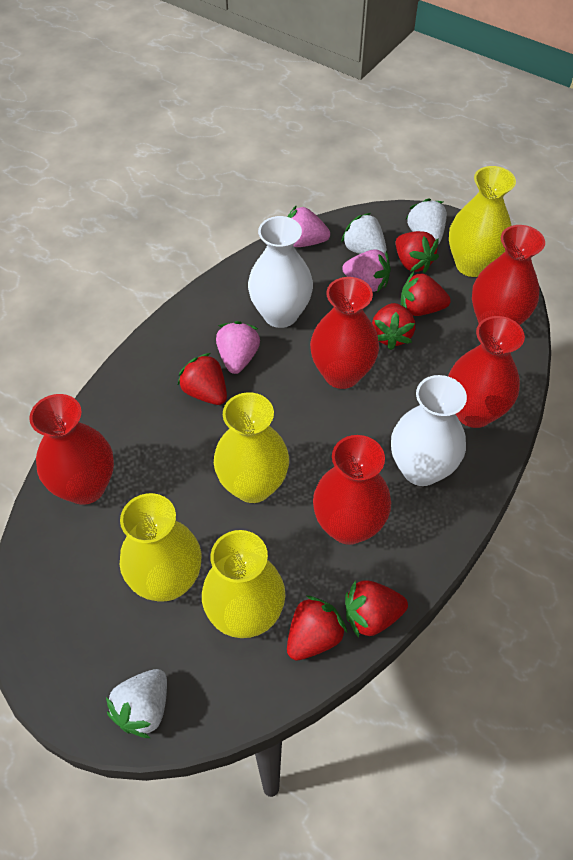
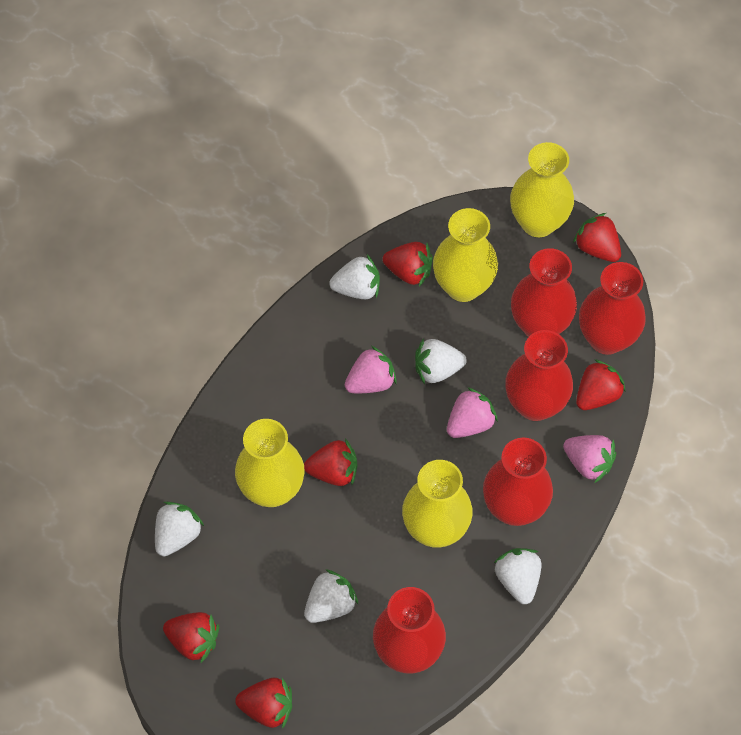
white strawberry: 3 -> 5
white vase: 2 -> 0

